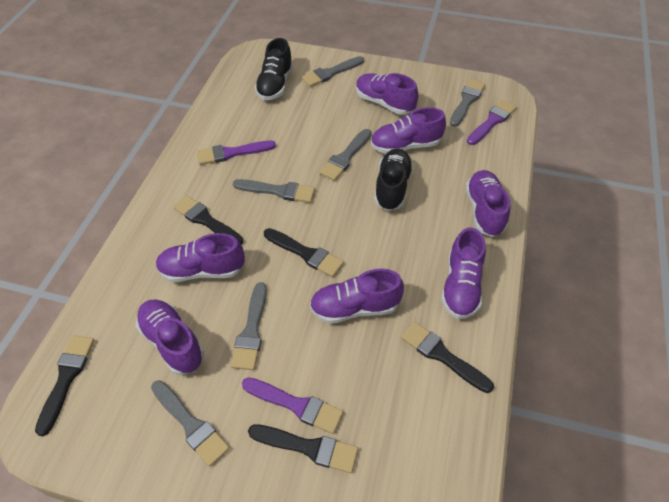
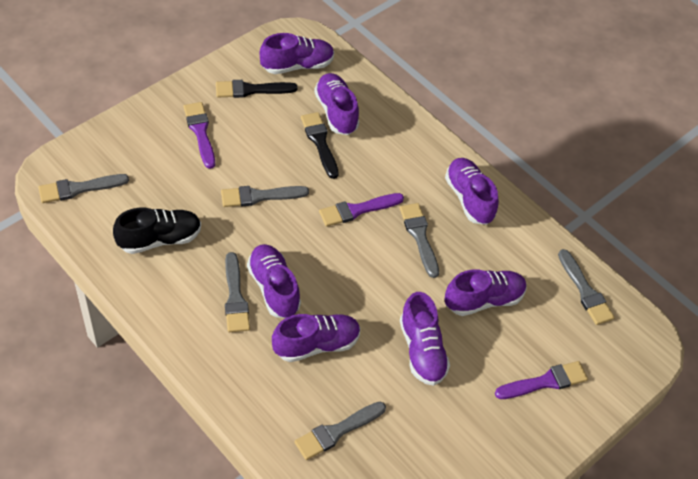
black brush: 5 -> 2
black shoe: 2 -> 1

